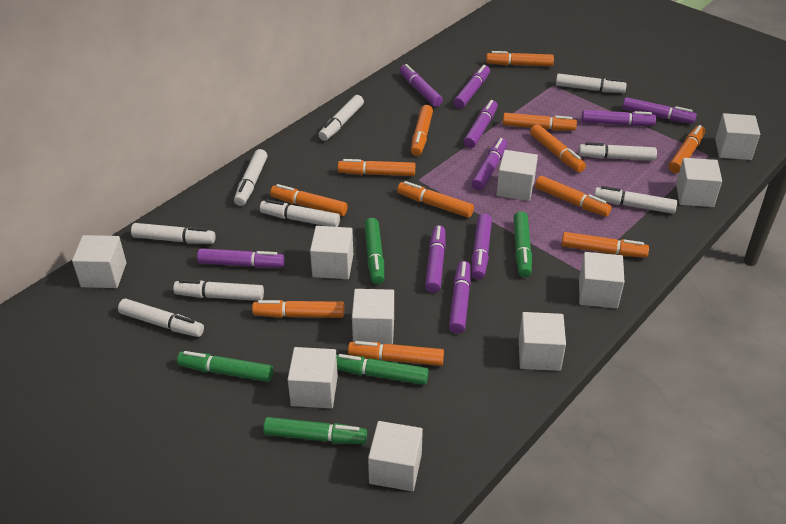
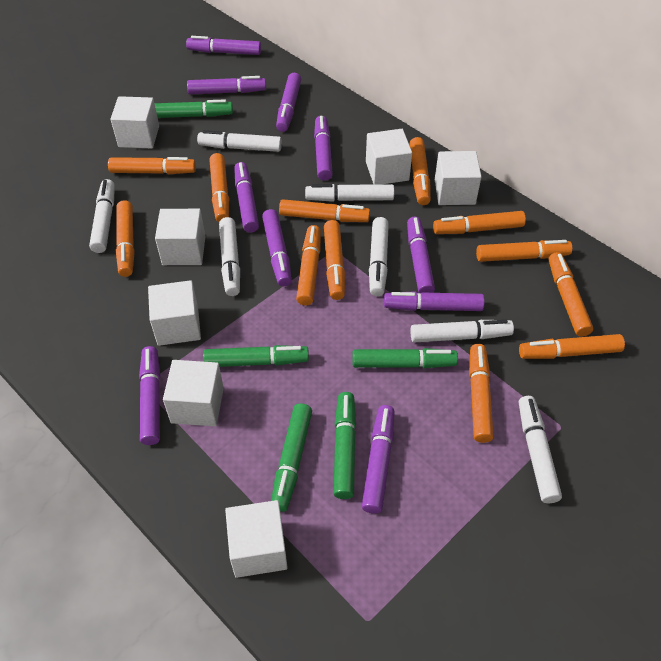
white cube: 10 -> 7
white marker: 9 -> 7

